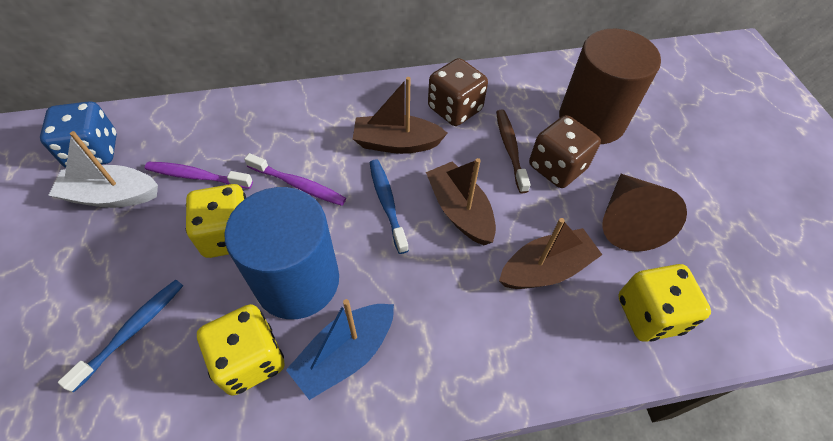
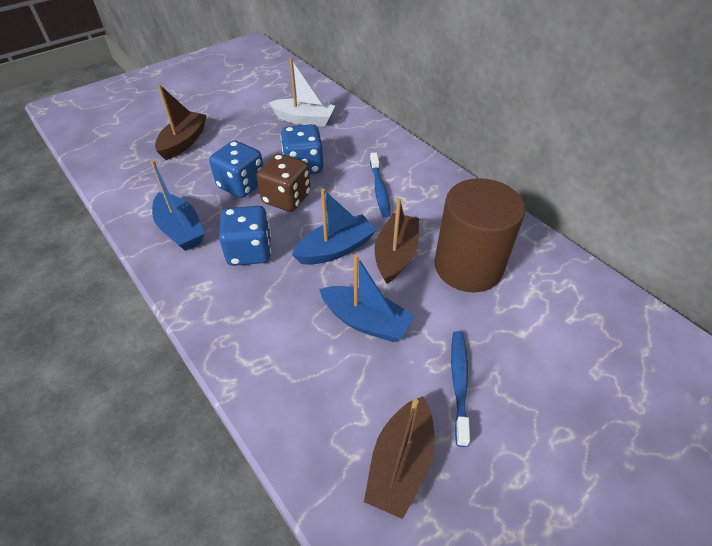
blue boat: 1 -> 3
blue cylinder: 1 -> 0
blue dice: 1 -> 3
brown cone: 1 -> 0
brown dice: 2 -> 1
brown toothbrush: 1 -> 0
purple toothbrush: 2 -> 0
yellow dice: 3 -> 0

